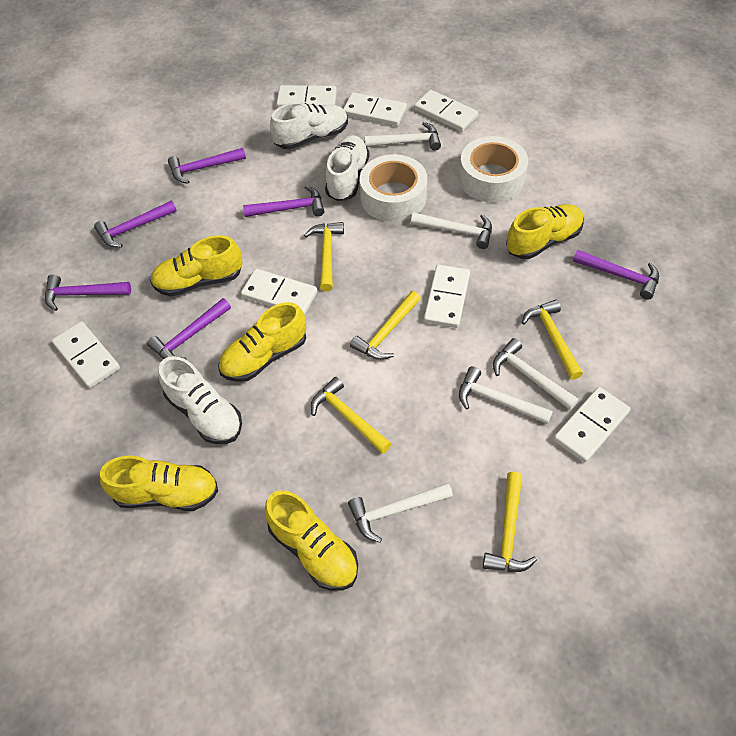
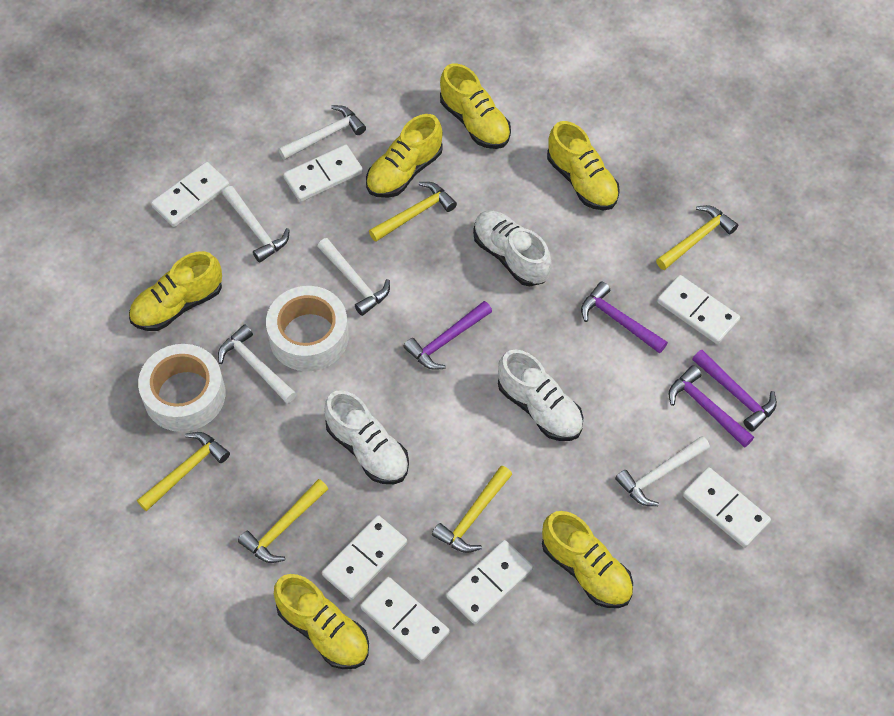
purple hammer: 6 -> 4
yellow shoe: 5 -> 6

